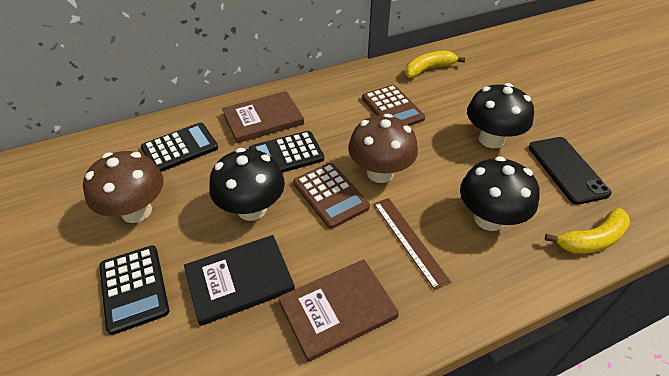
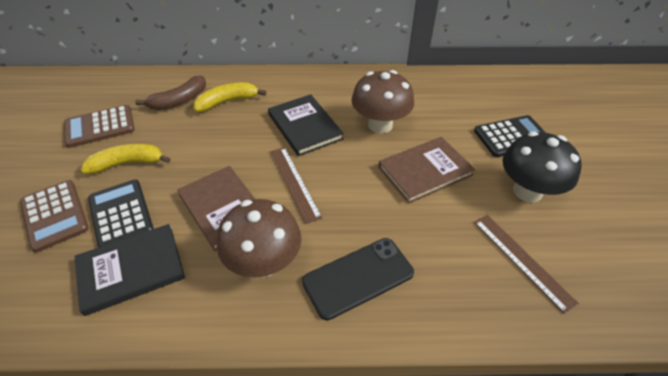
black book: 1 -> 2
black calculator: 3 -> 2
black mushroom: 3 -> 1
brown banana: 0 -> 1
brown ruler: 1 -> 2

